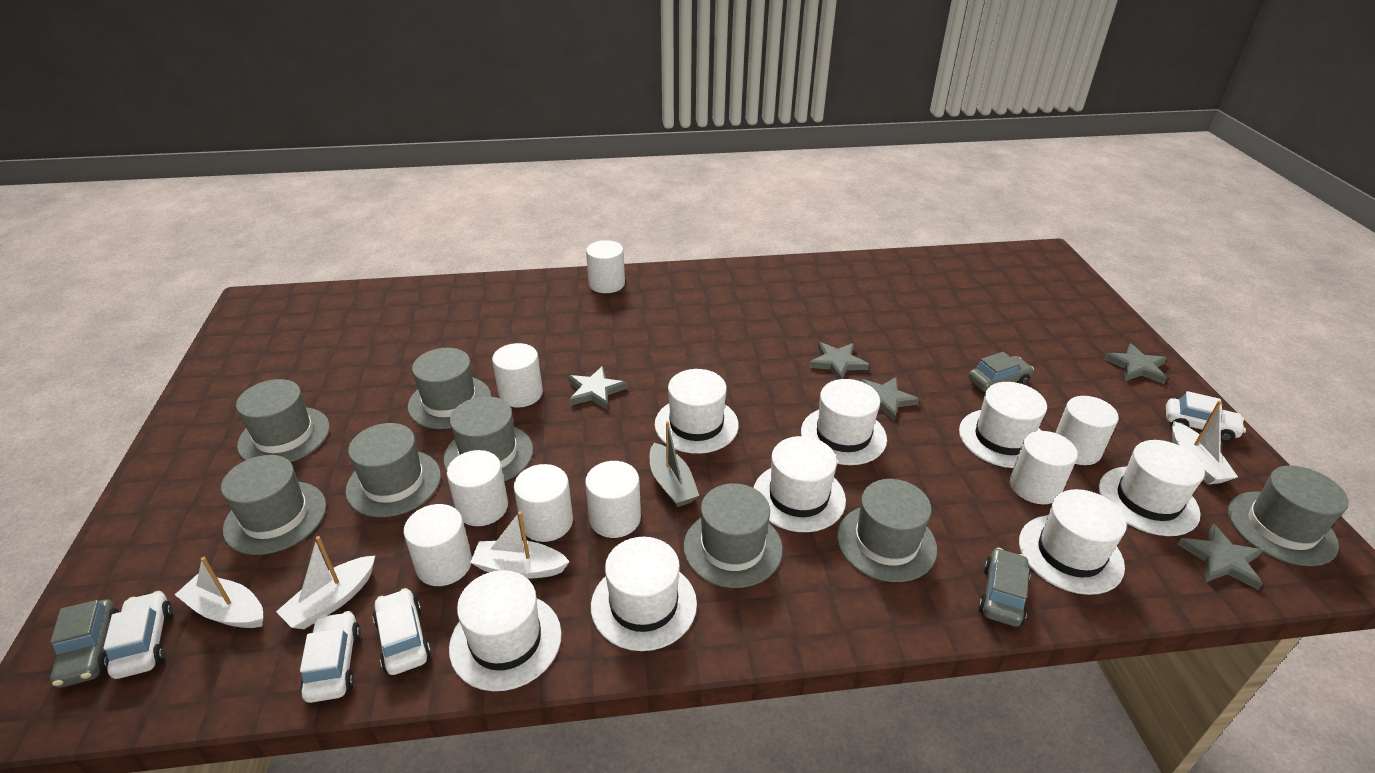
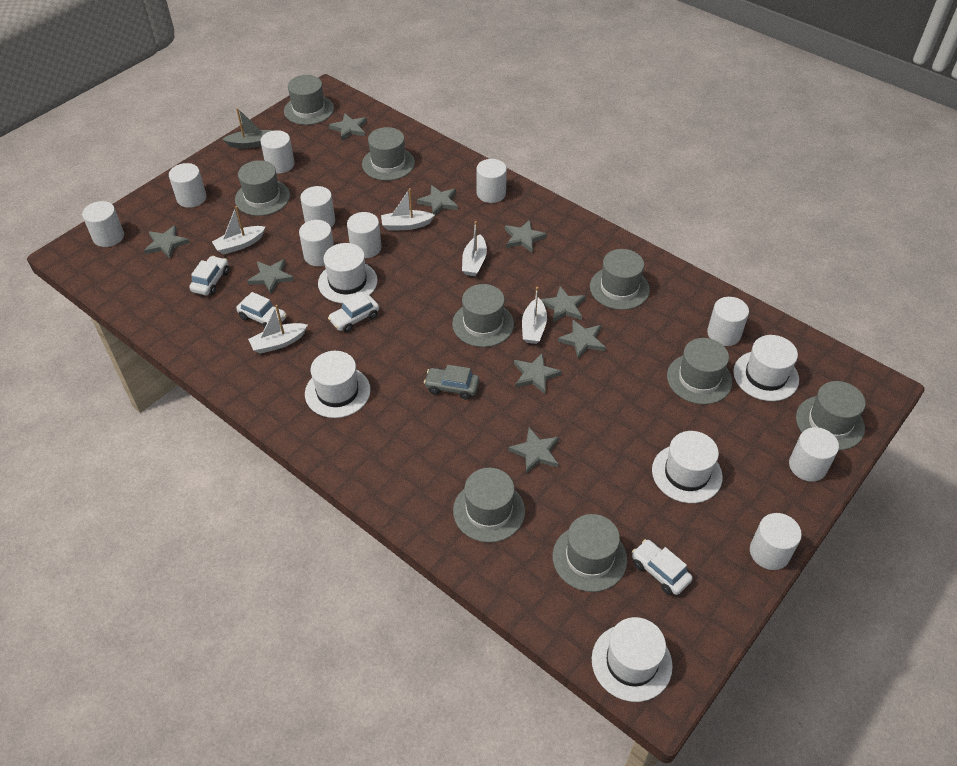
grey car: 3 -> 1
grey hat: 8 -> 9
grey star: 5 -> 9
white boat: 4 -> 5
white cylinder: 8 -> 10
white hat: 8 -> 5

